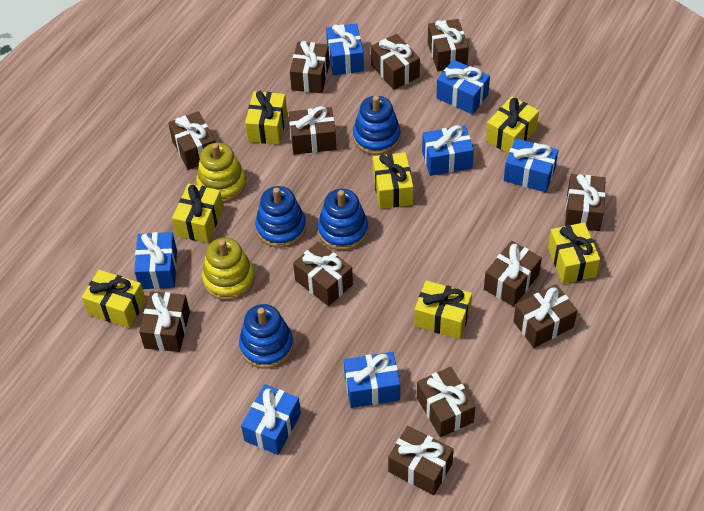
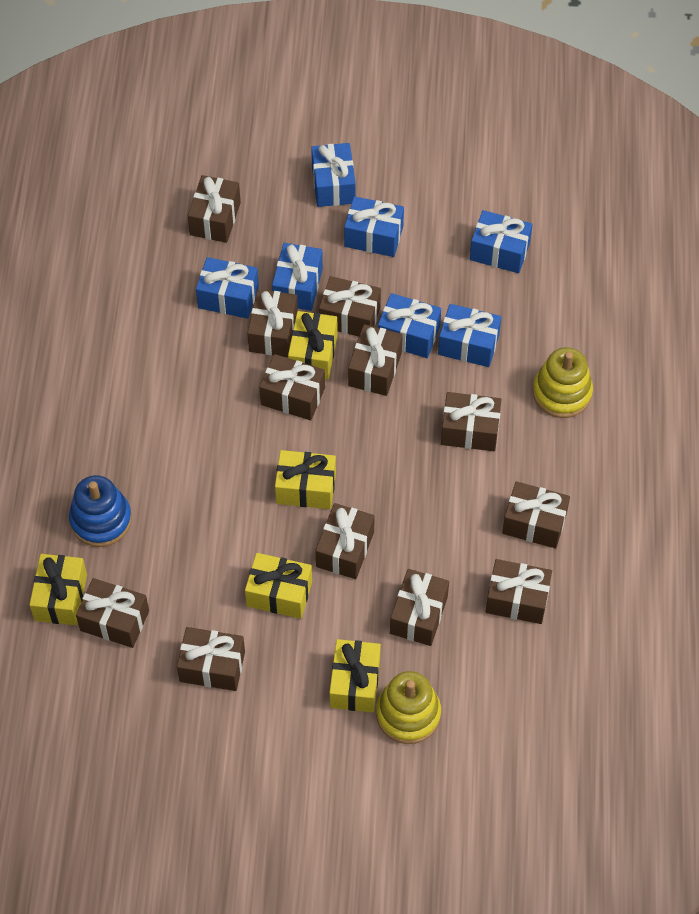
blue stacking toy: 4 -> 1
yellow gift: 7 -> 5

